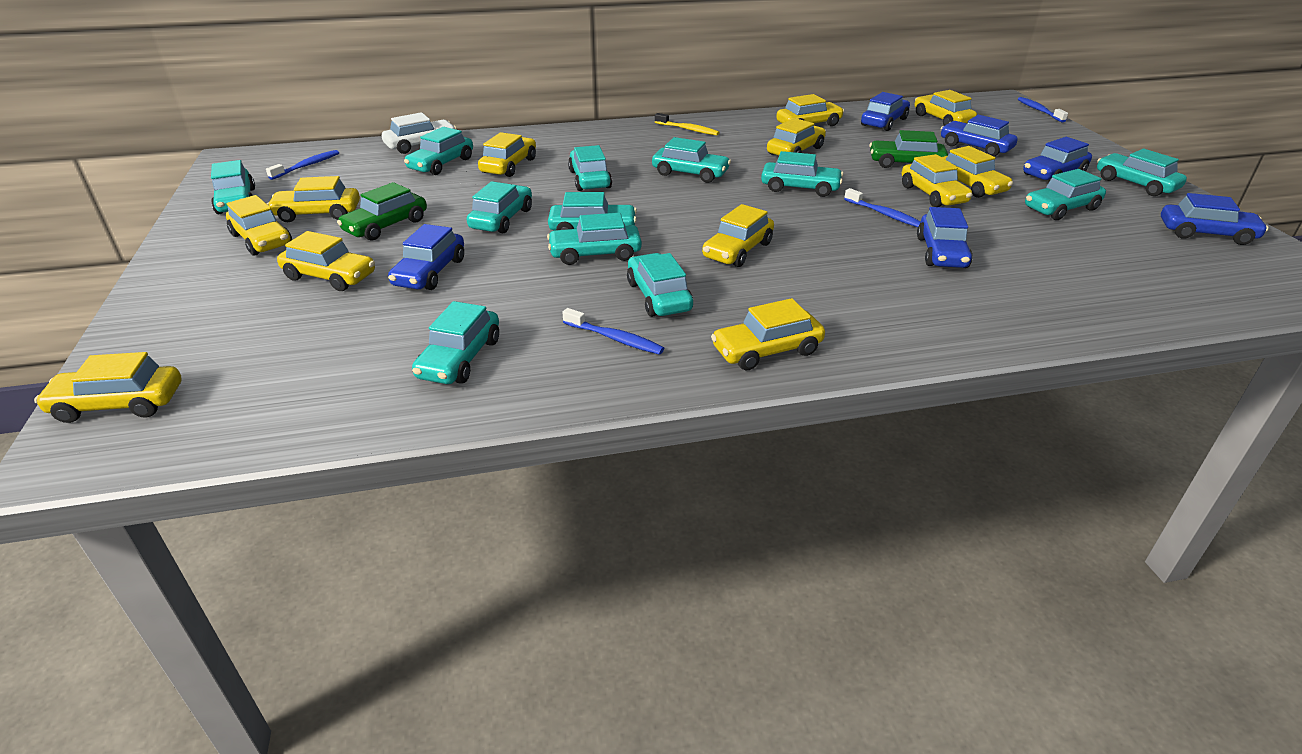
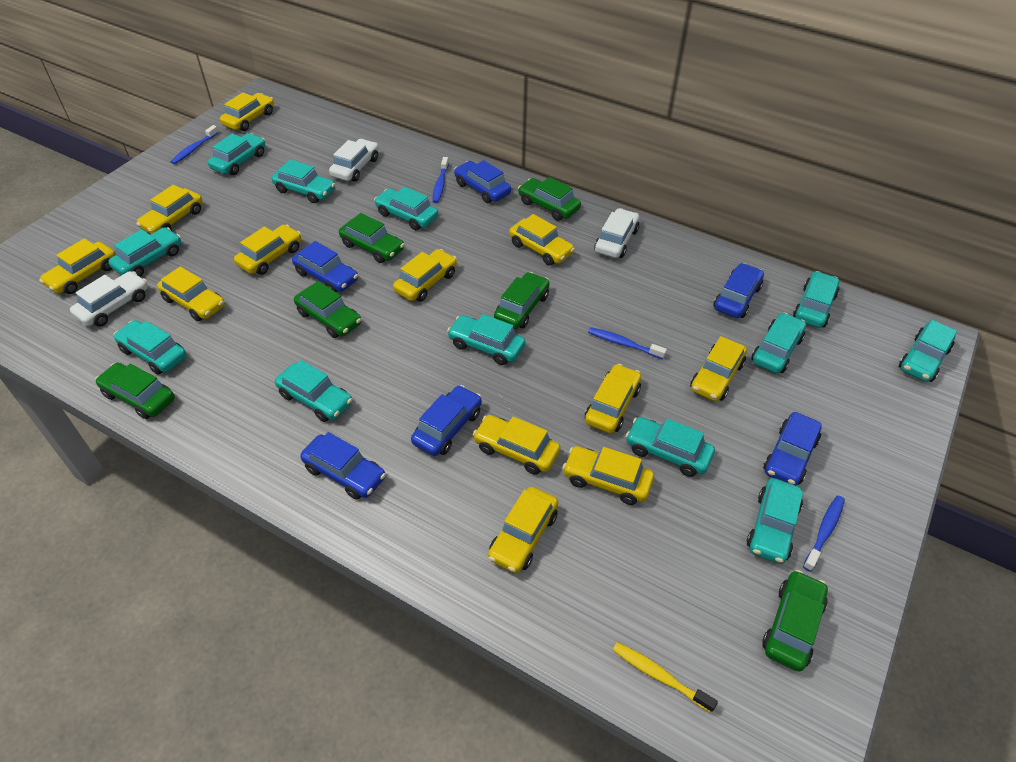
green car: 2 -> 6
white car: 1 -> 3

